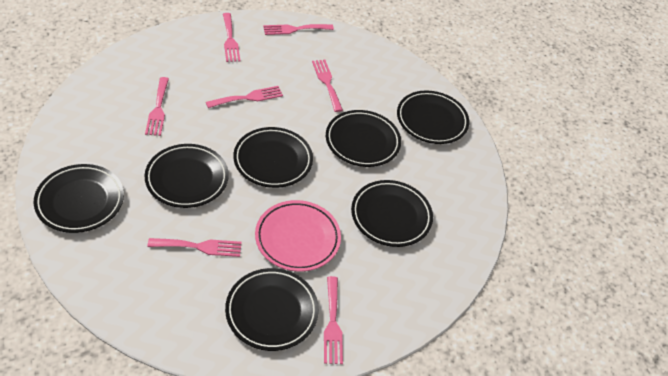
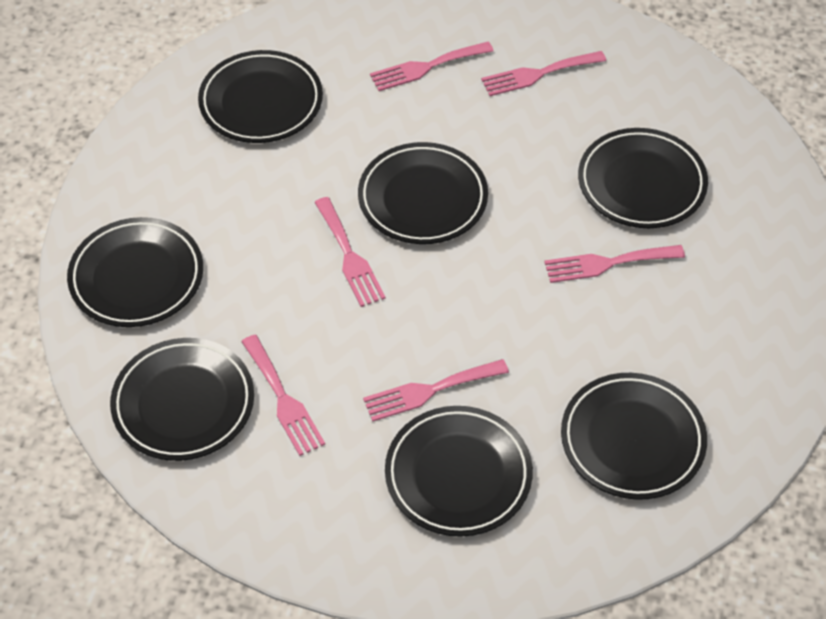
pink fork: 7 -> 6
pink plate: 1 -> 0

